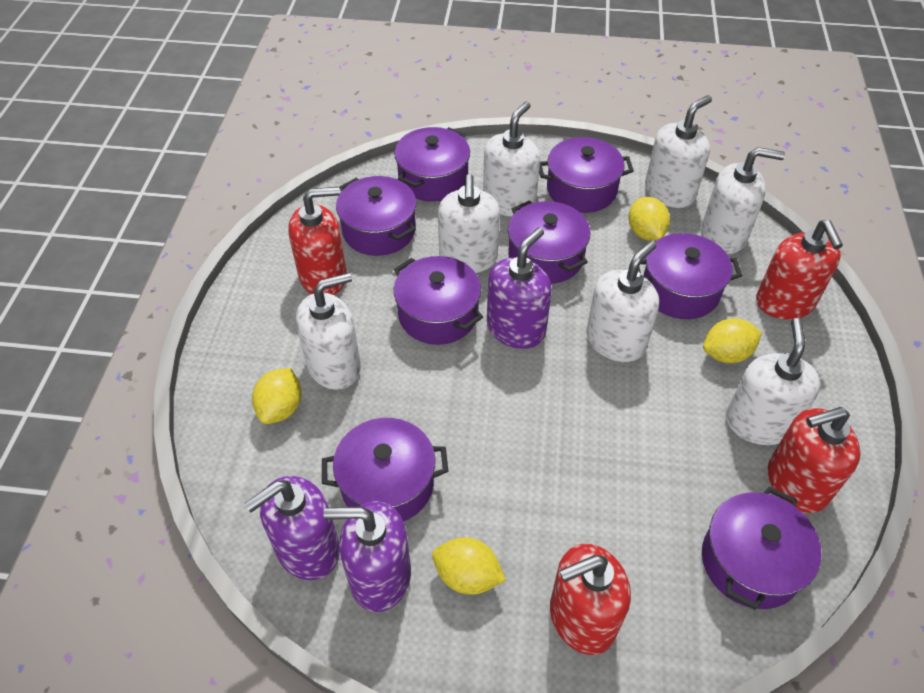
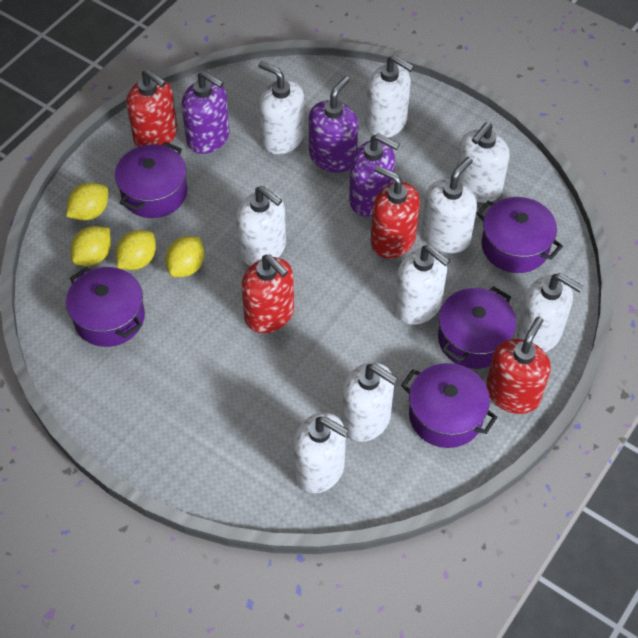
purple pot: 8 -> 5
white soap dispenser: 7 -> 9

